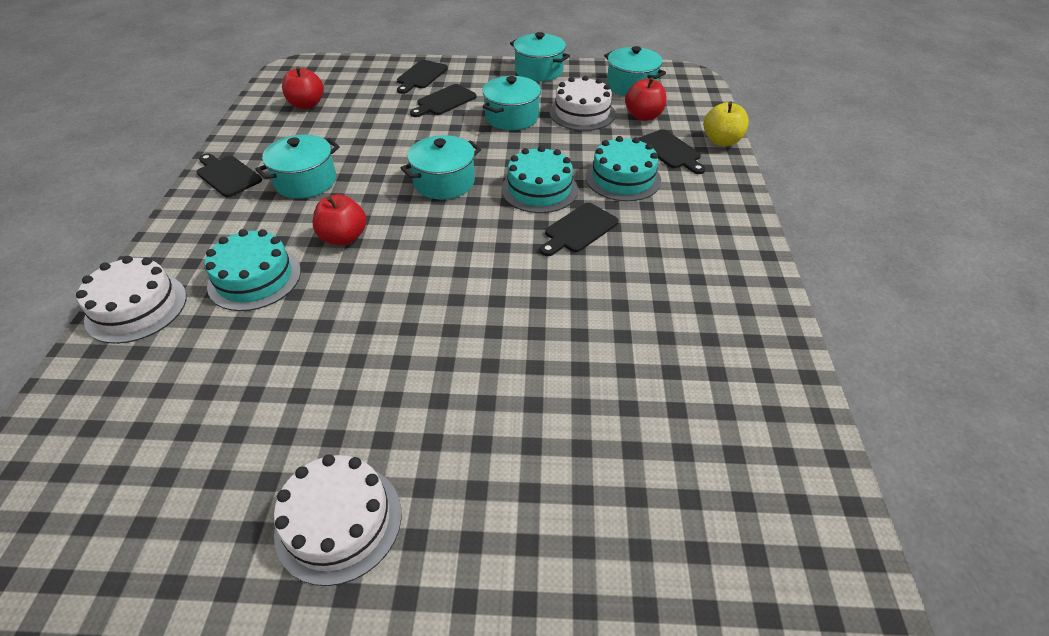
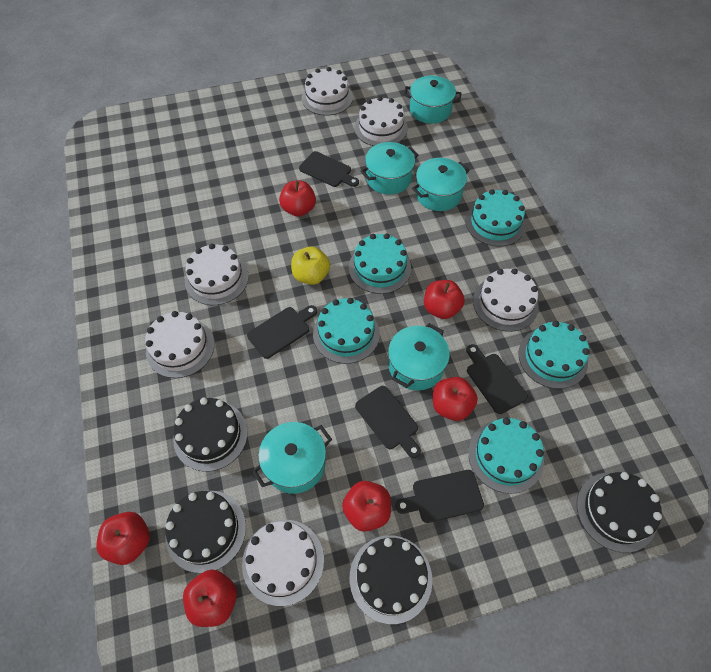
black cake: 0 -> 4
red apple: 3 -> 6
turquoise cake: 3 -> 5
white cake: 3 -> 6

